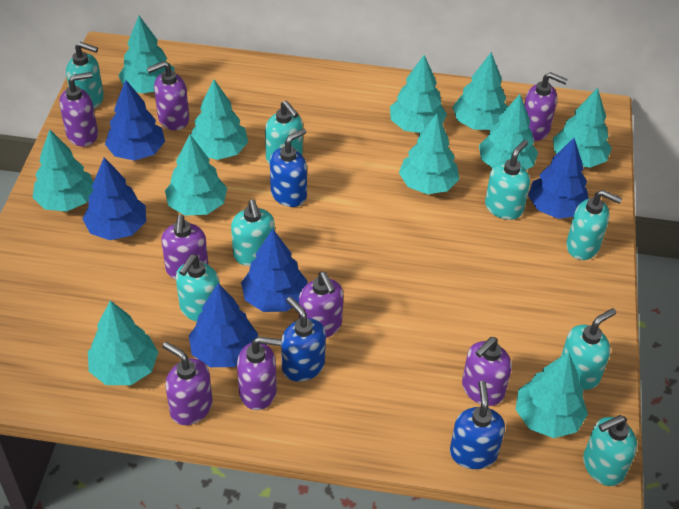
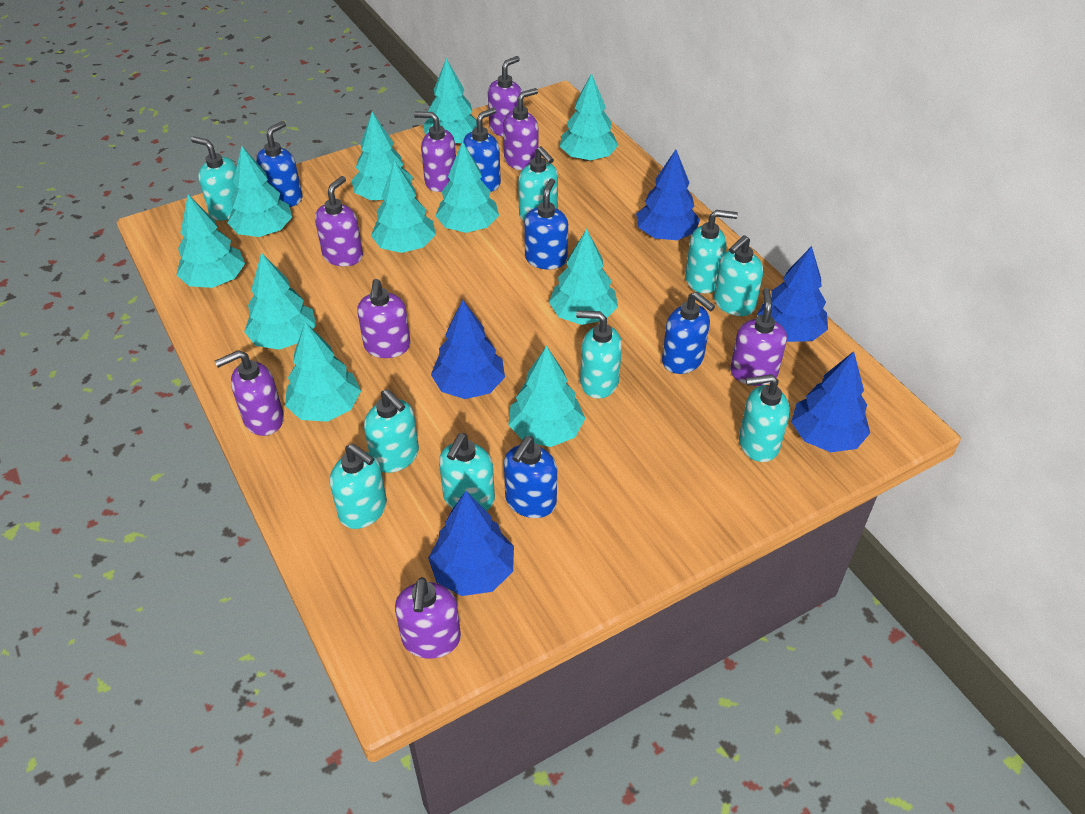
blue soap dispenser: 3 -> 5
turquoise soap dispenser: 8 -> 9

